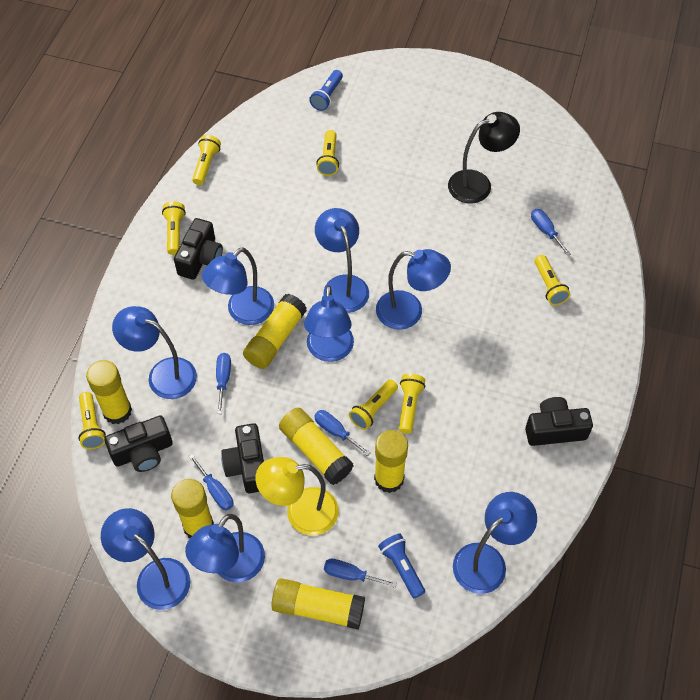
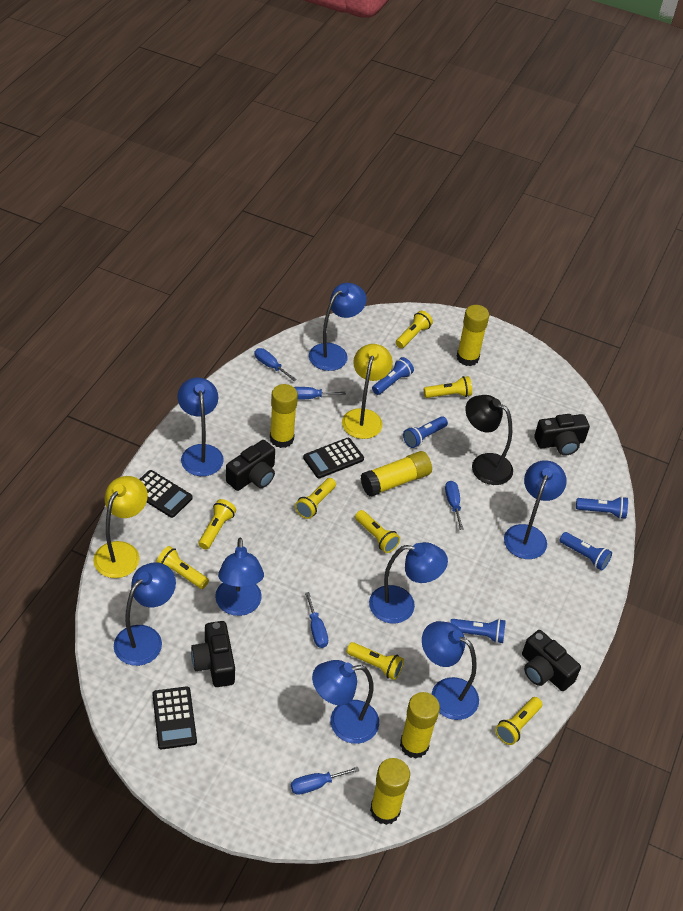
black calculator: 0 -> 3
blue flashlight: 2 -> 5
yellow flashlight: 7 -> 8
yellow glue stick: 6 -> 5
yellow lamp: 1 -> 2

